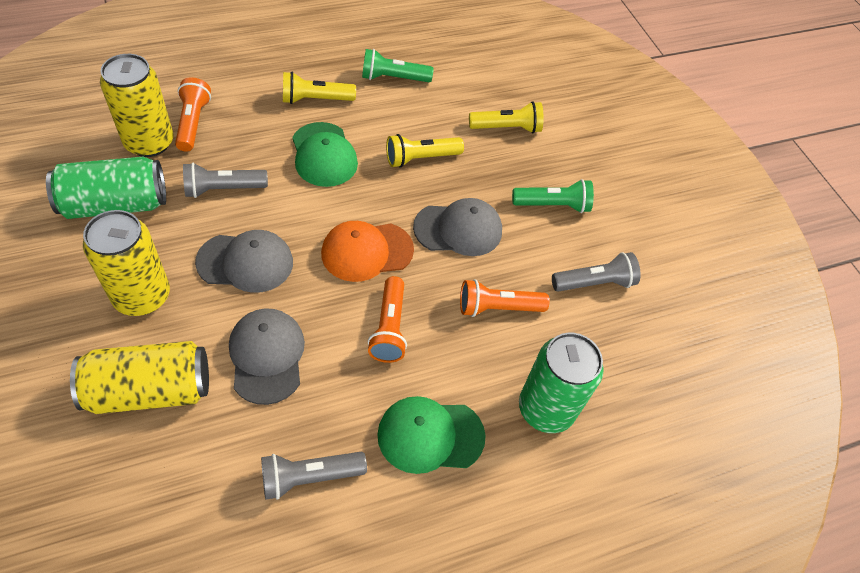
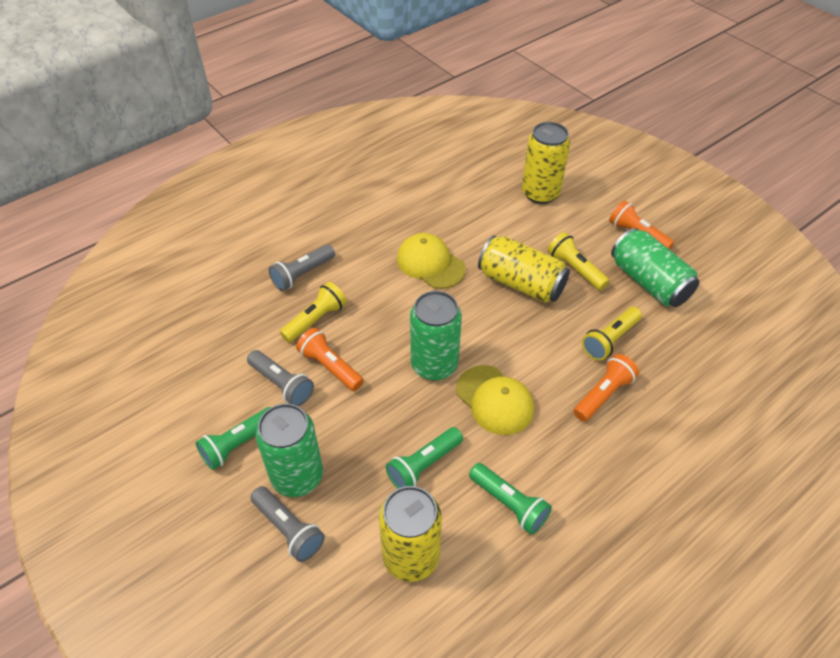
green can: 2 -> 3
green cap: 2 -> 0
green flashlight: 2 -> 3
grey cap: 3 -> 0
orange cap: 1 -> 0
yellow cap: 0 -> 2

